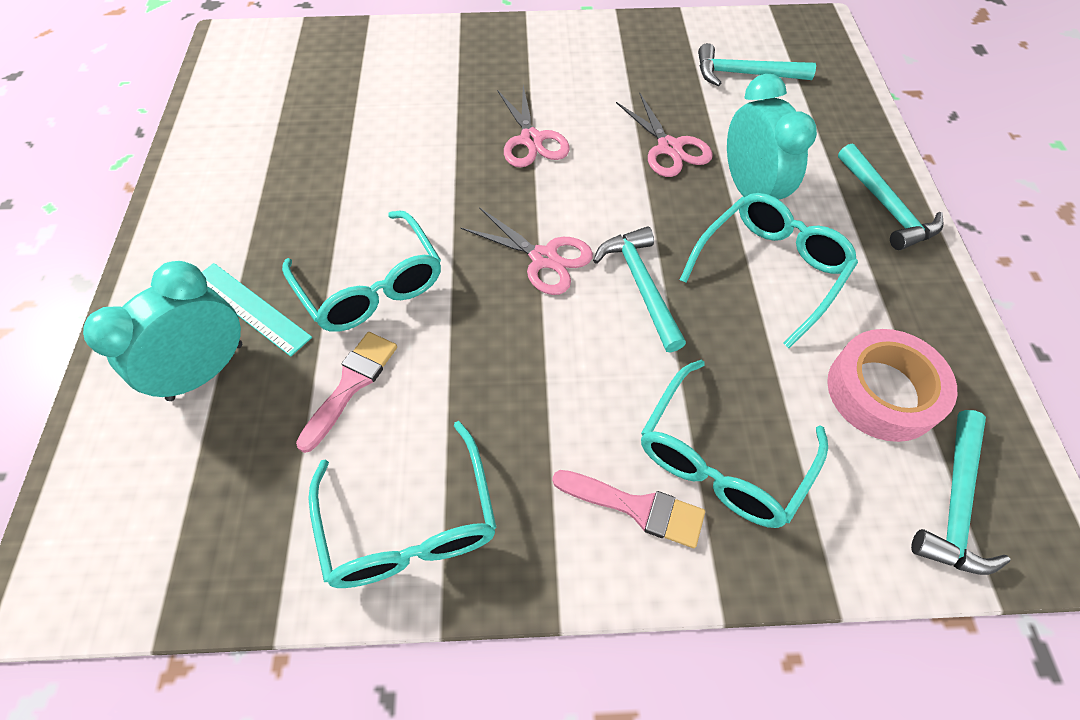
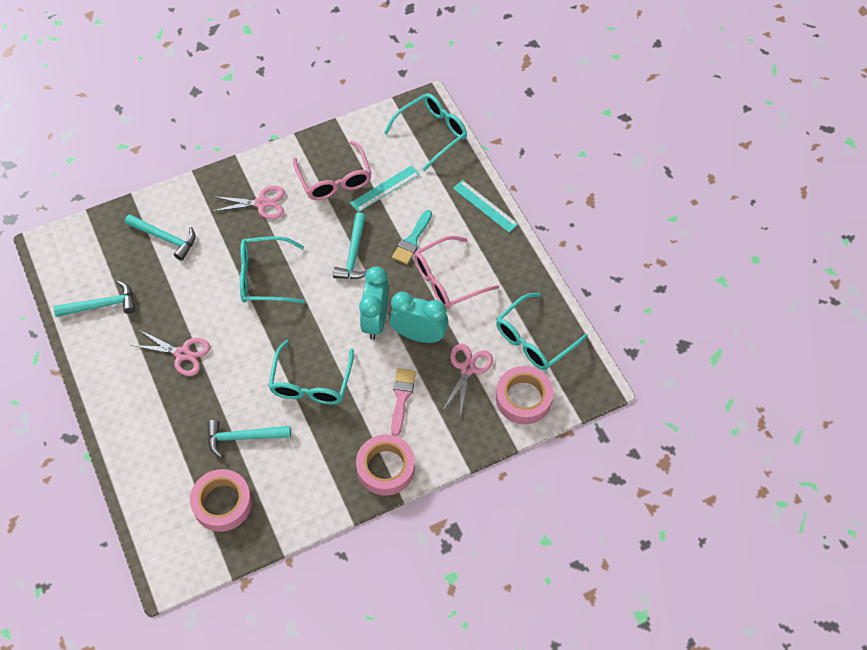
pink brush: 2 -> 1
pink glasses: 0 -> 2
pink tape: 1 -> 3
turquoise brush: 0 -> 1
turquoise ruler: 1 -> 2

